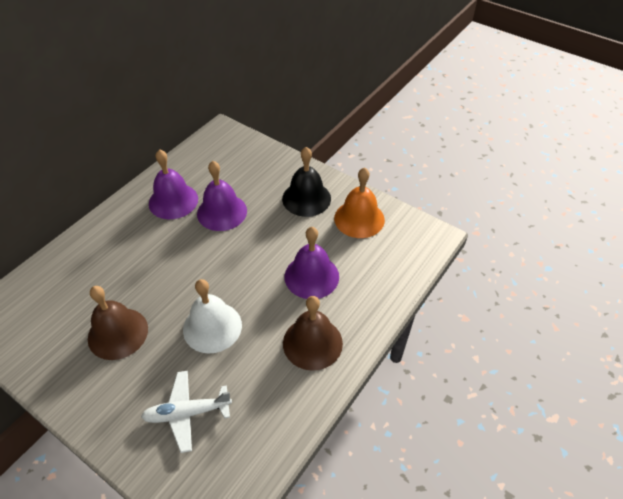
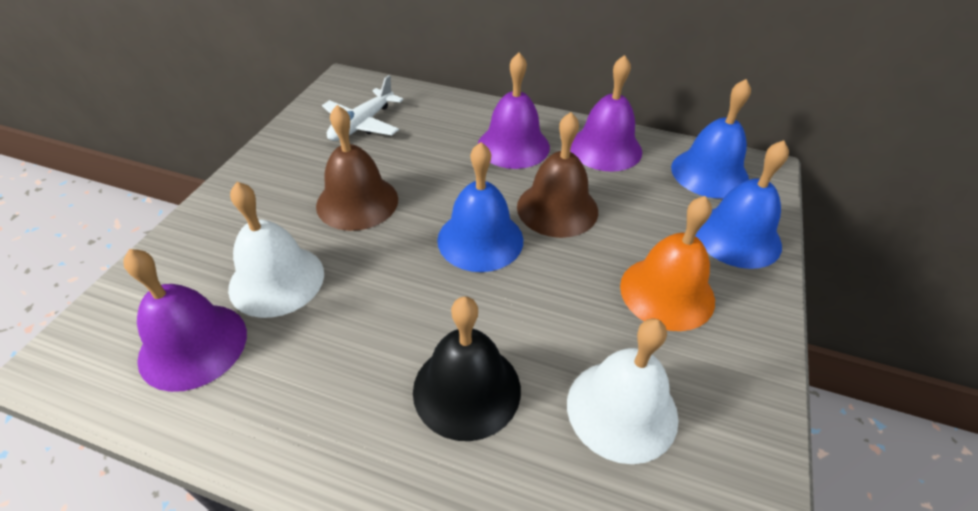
blue bell: 0 -> 3
white bell: 1 -> 2

